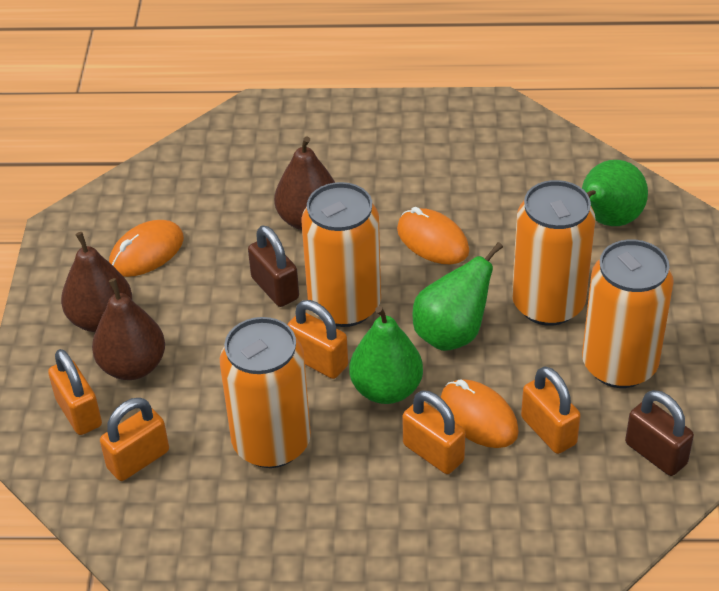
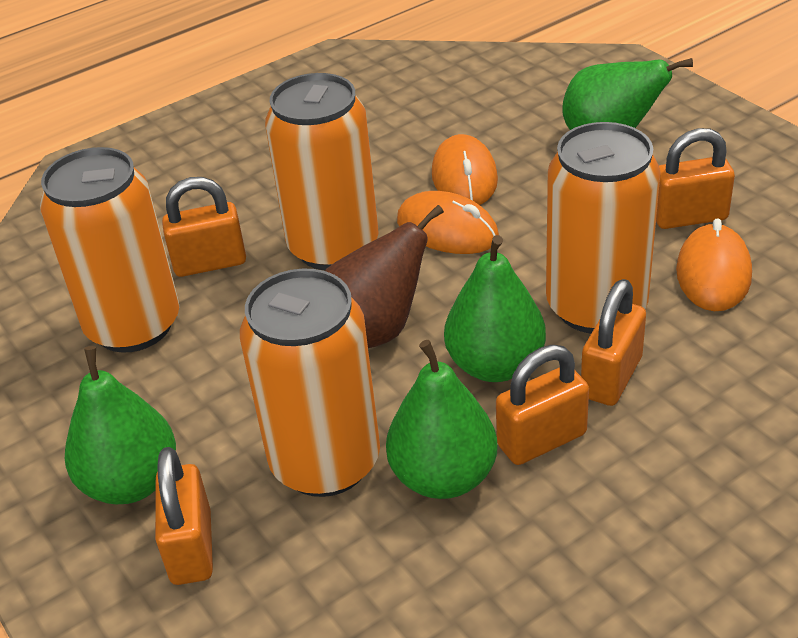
brown padlock: 2 -> 0
brown pear: 3 -> 1
green pear: 3 -> 4

